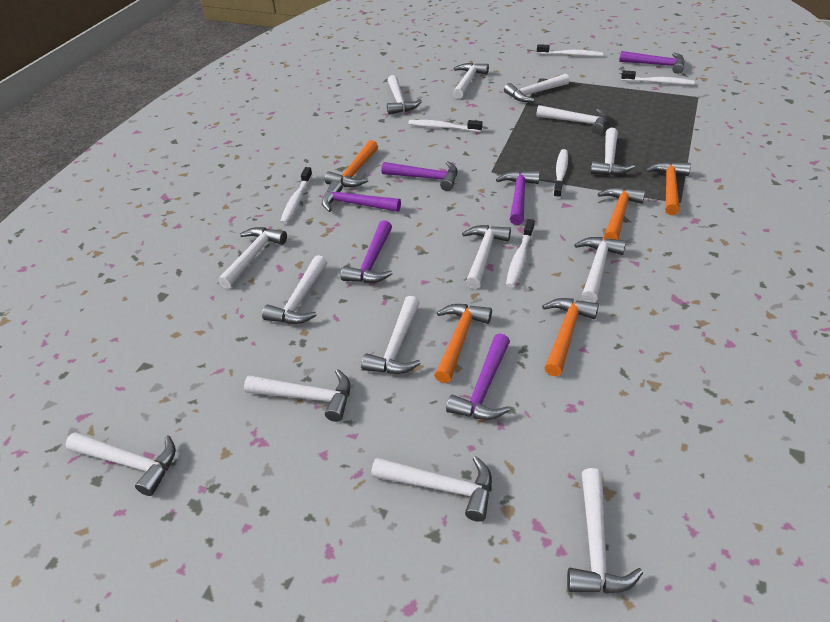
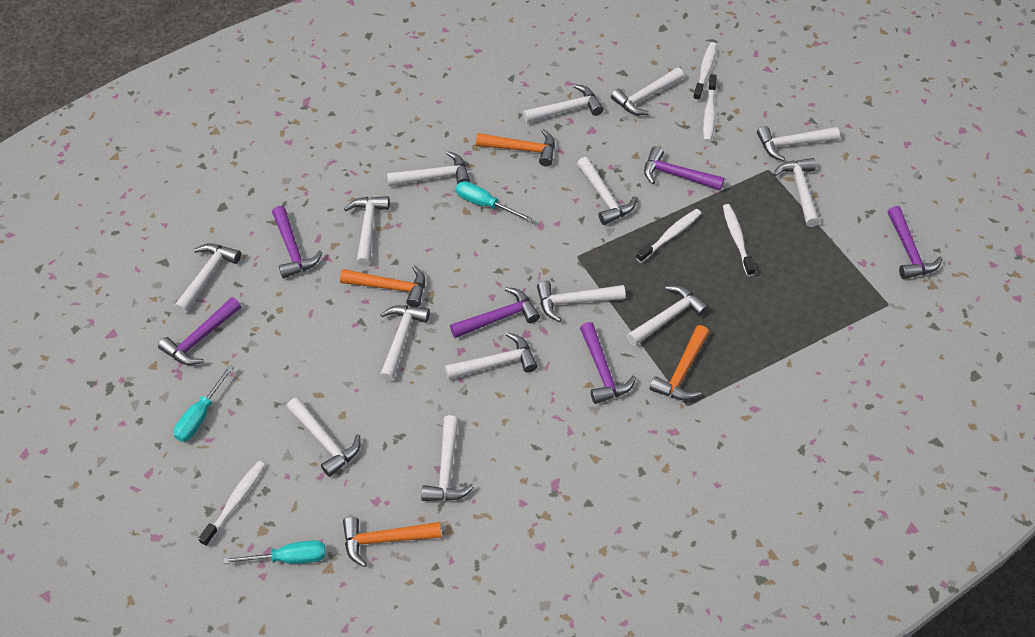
orange hammer: 5 -> 4
turquoise screwdriver: 0 -> 3
white toothbrush: 6 -> 5

